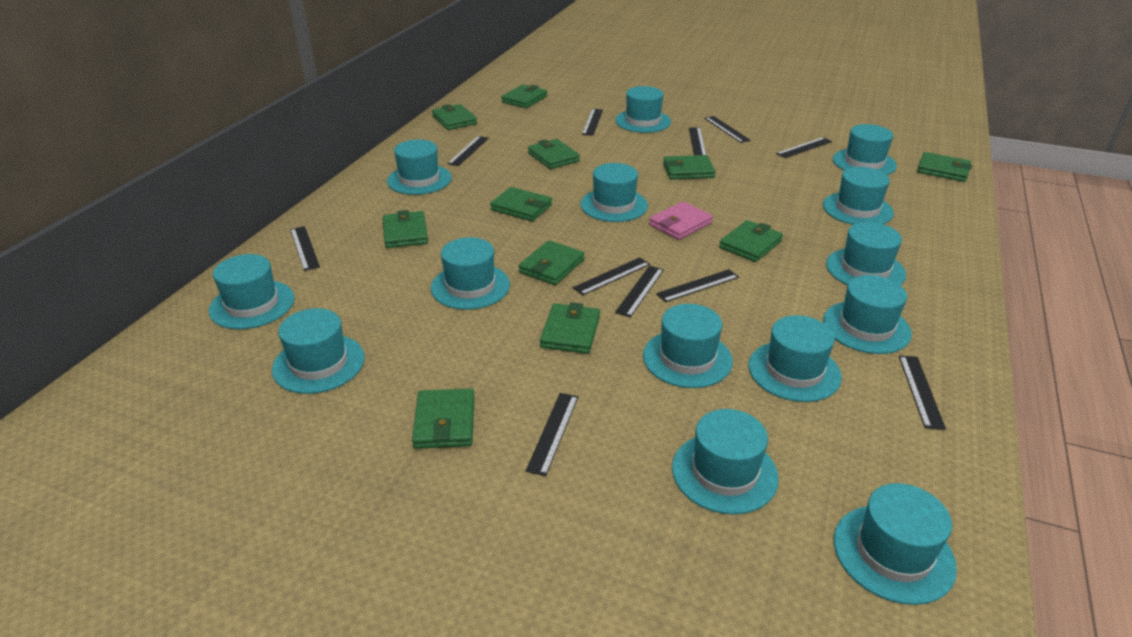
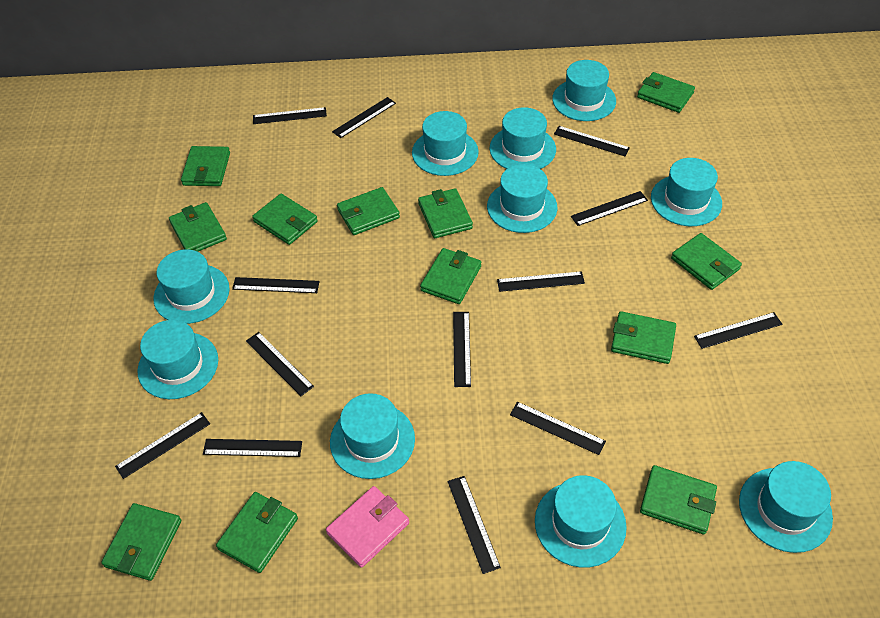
black ruler: 11 -> 13
green wallet: 11 -> 12
turquoise hat: 14 -> 10

